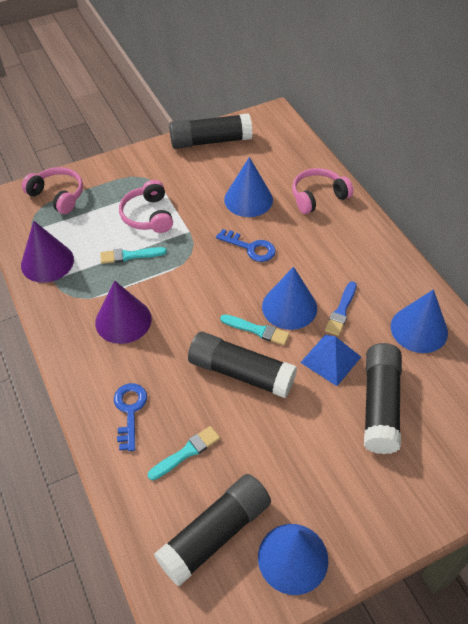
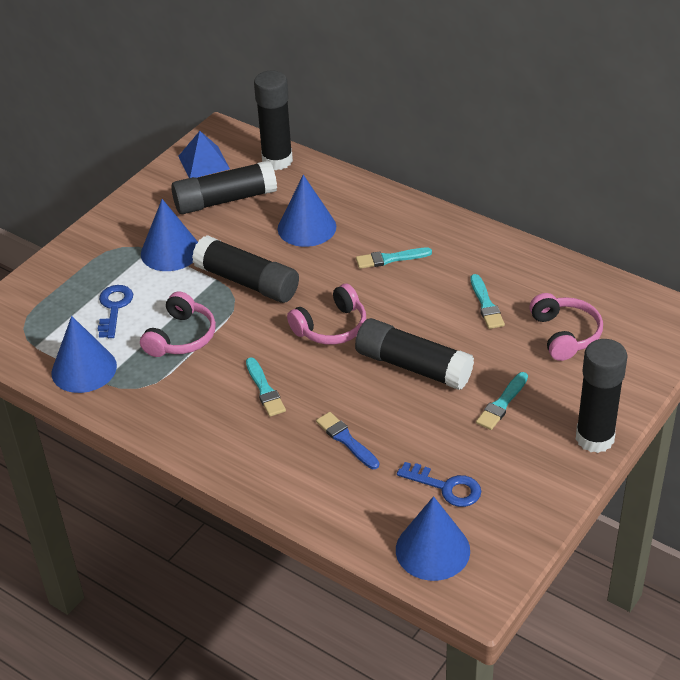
black glue stick: 4 -> 5
purple cone: 2 -> 0
turquoise brush: 3 -> 4

